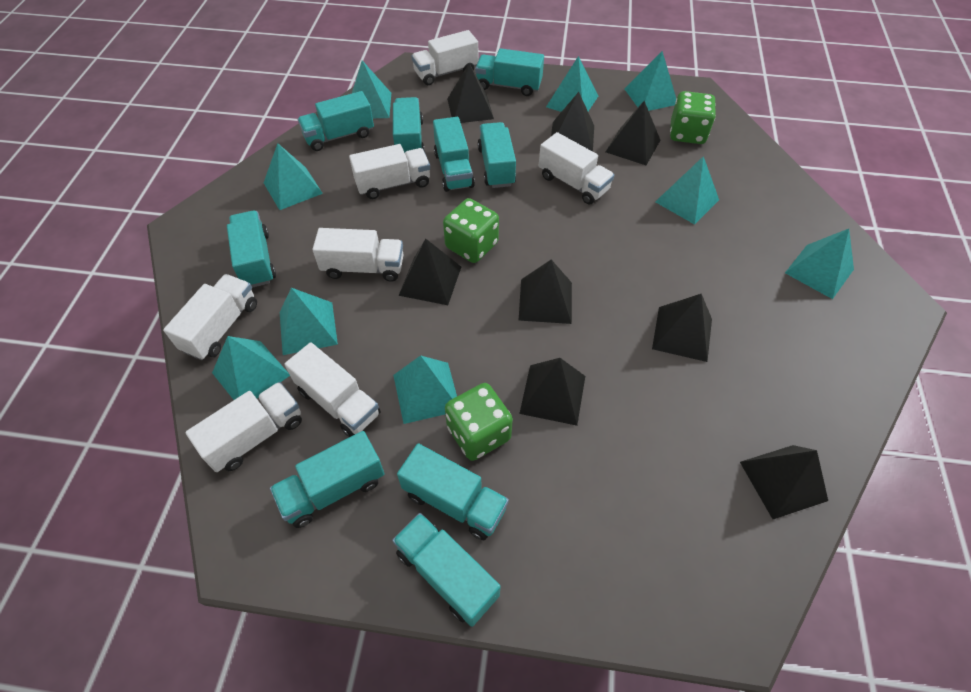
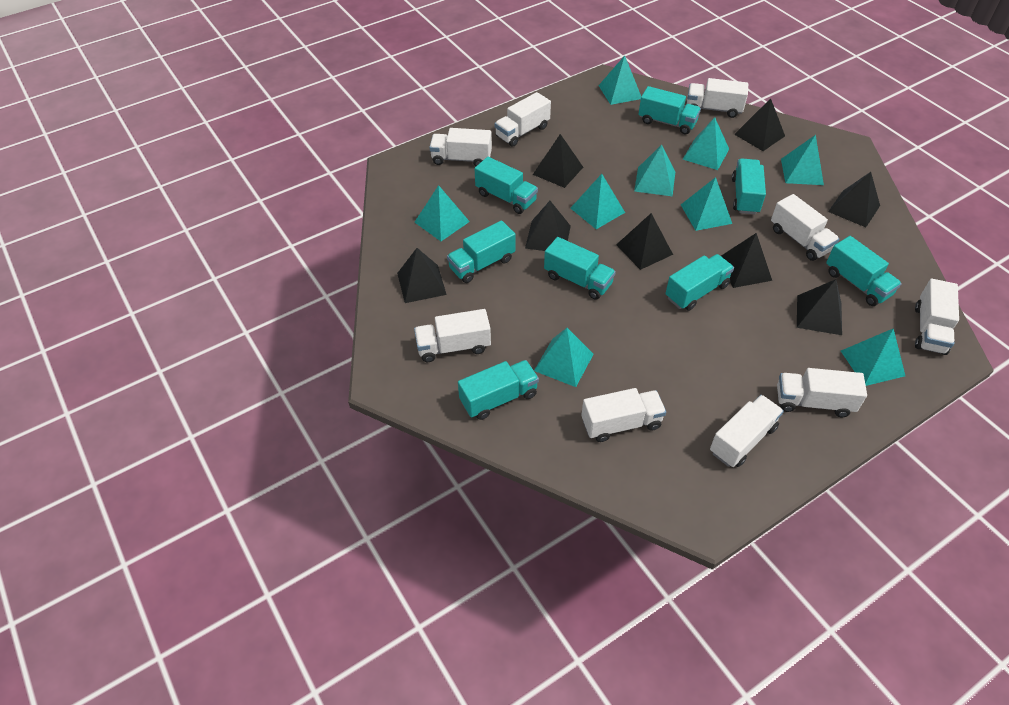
green dice: 3 -> 0
turquoise truck: 9 -> 8
white truck: 7 -> 9

